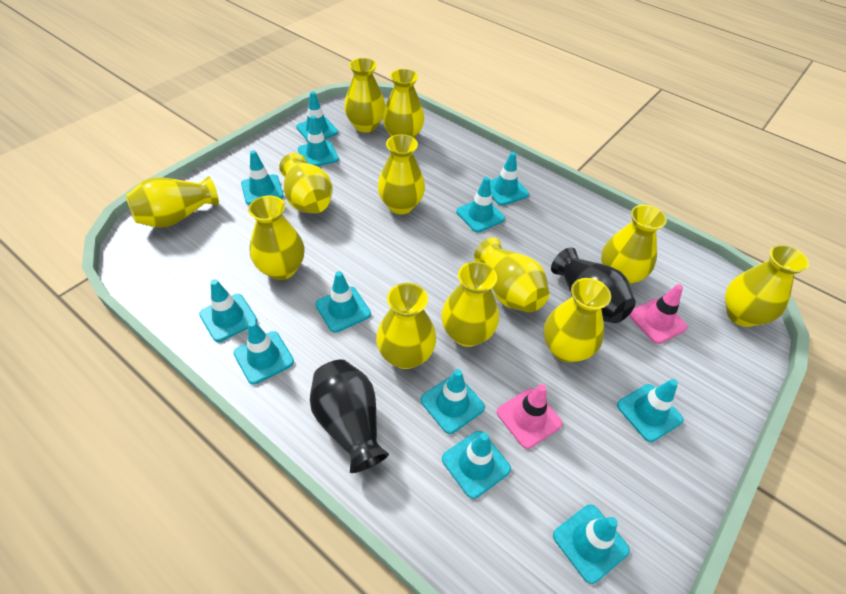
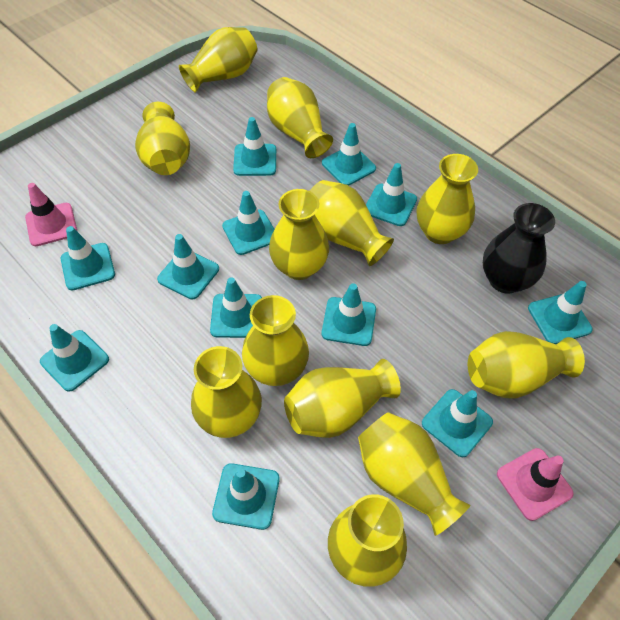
black vase: 2 -> 1

